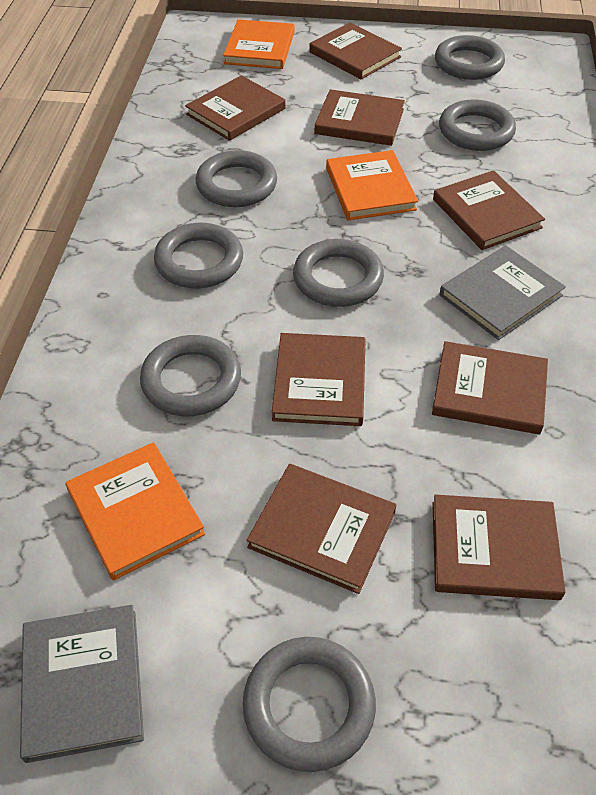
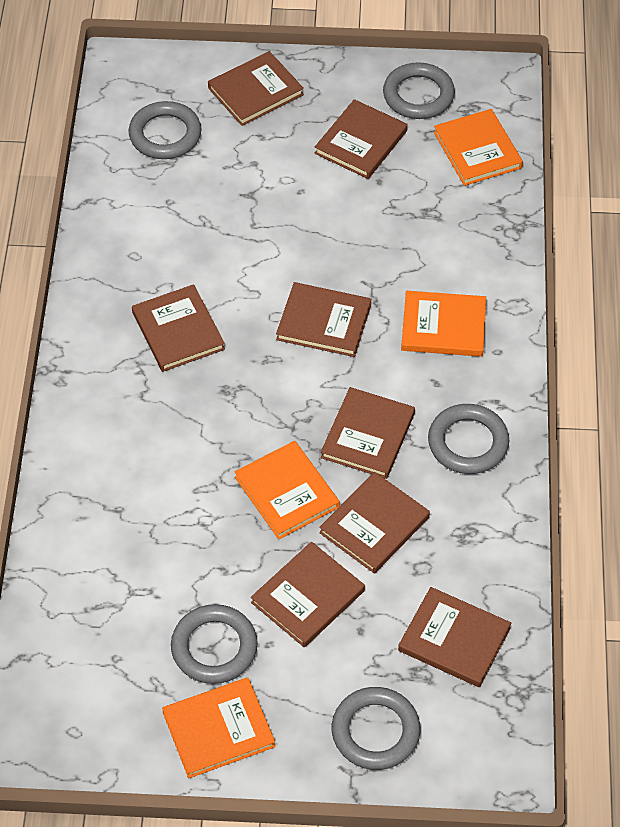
grey book: 2 -> 0
grey ring: 7 -> 5
orange book: 3 -> 4

